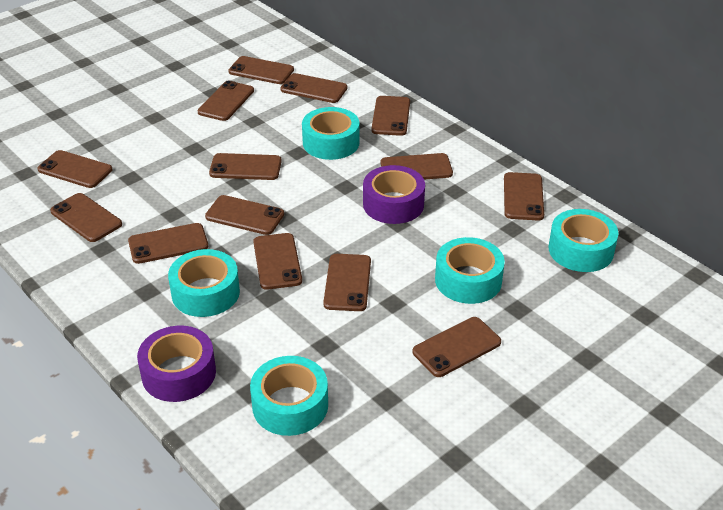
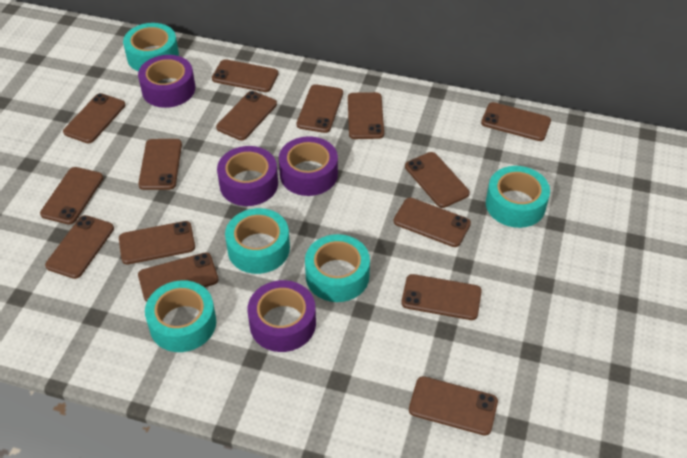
brown phone: 14 -> 15
purple tape: 2 -> 4

